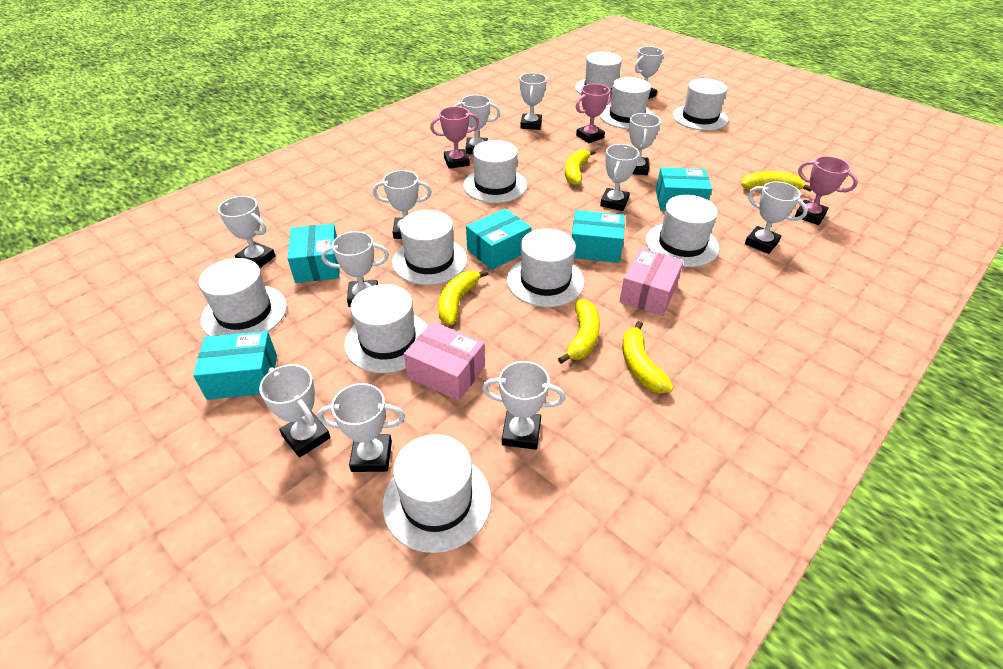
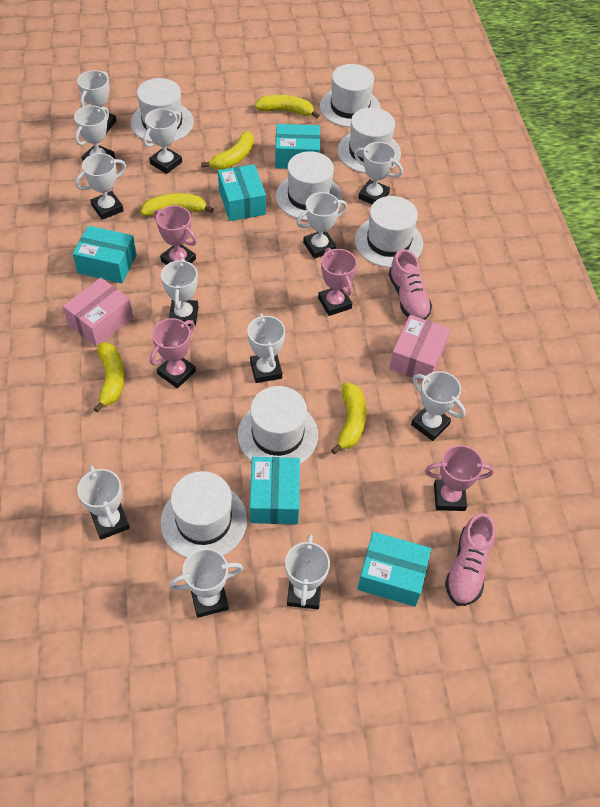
pink shoe: 0 -> 2
pink trophy: 3 -> 4
white hat: 10 -> 7

